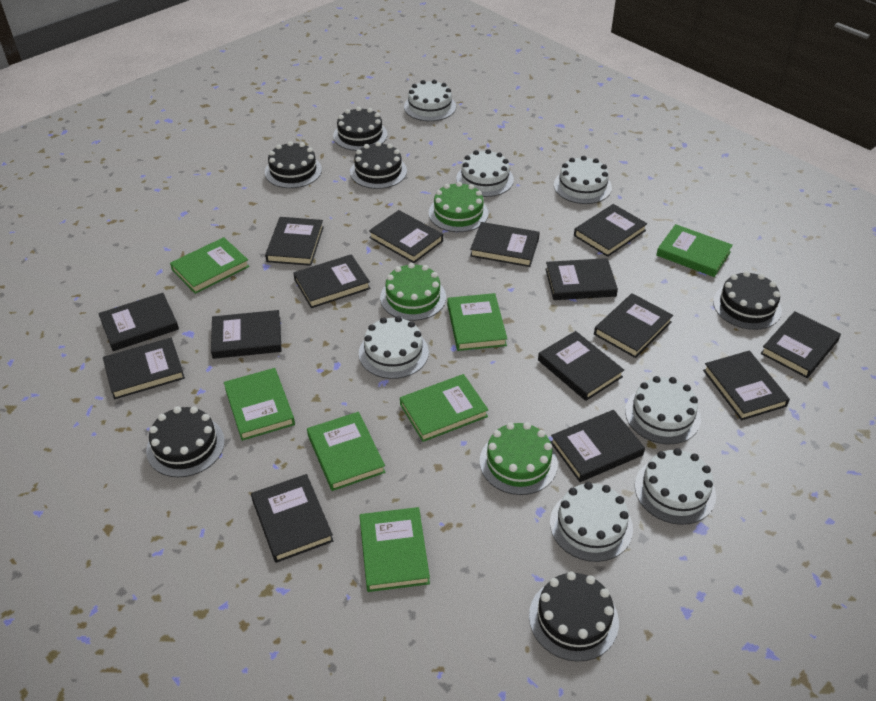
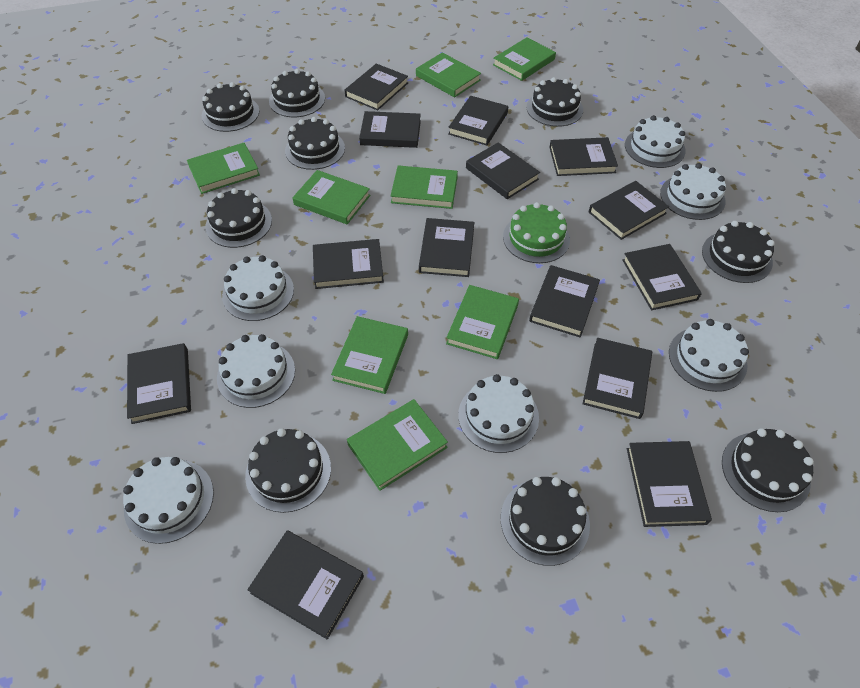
black book: 15 -> 14
black cake: 6 -> 9
green book: 7 -> 8
green cake: 3 -> 1

